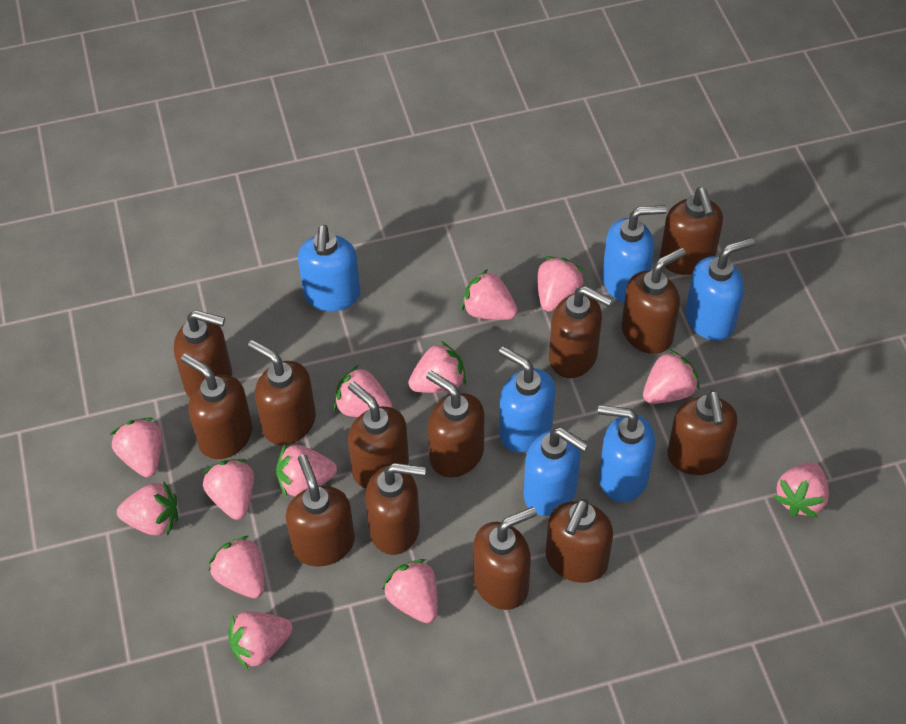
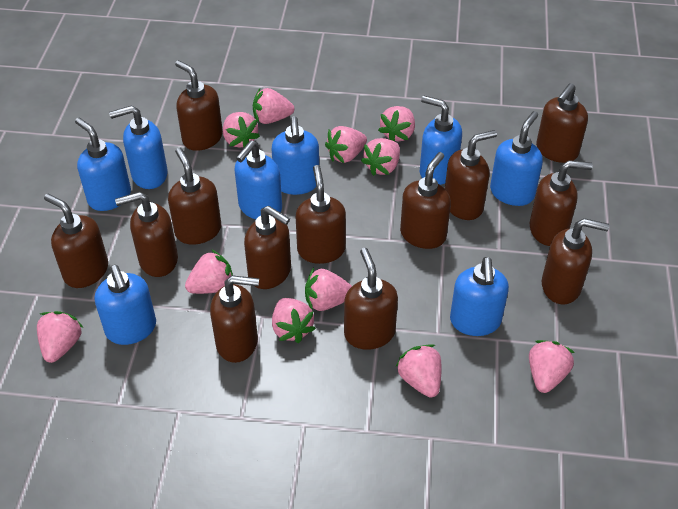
blue soap dispenser: 6 -> 8
pink strawberry: 13 -> 11

